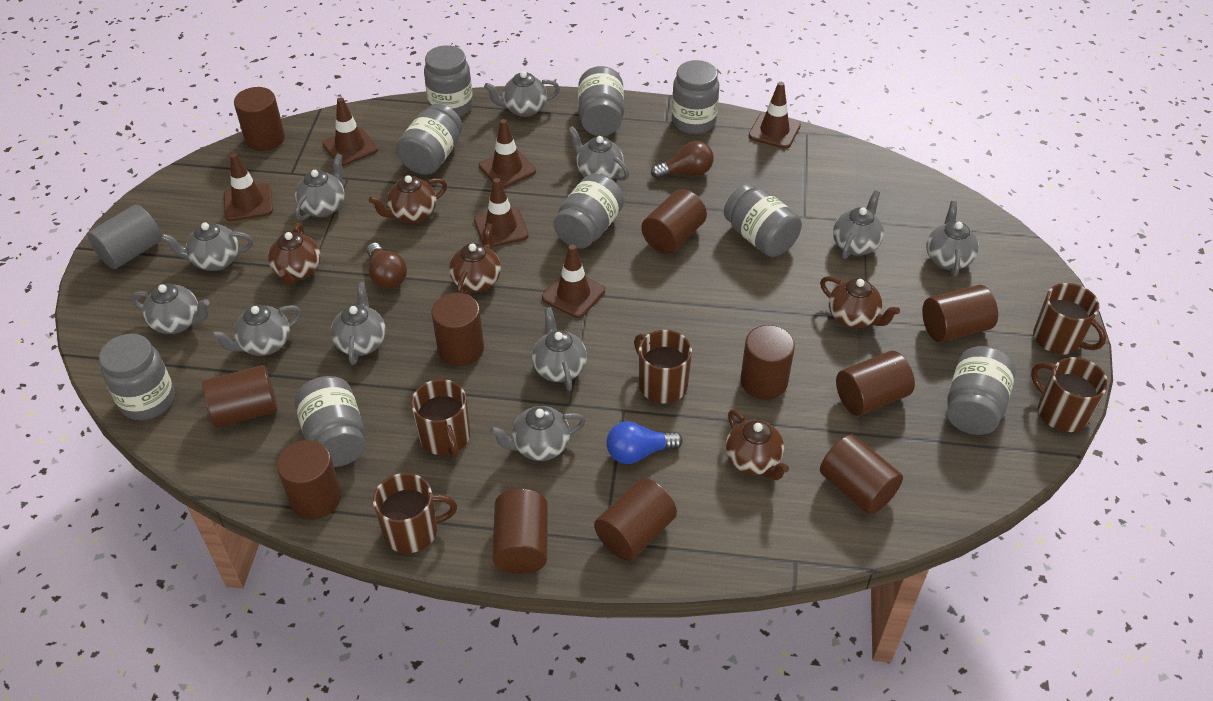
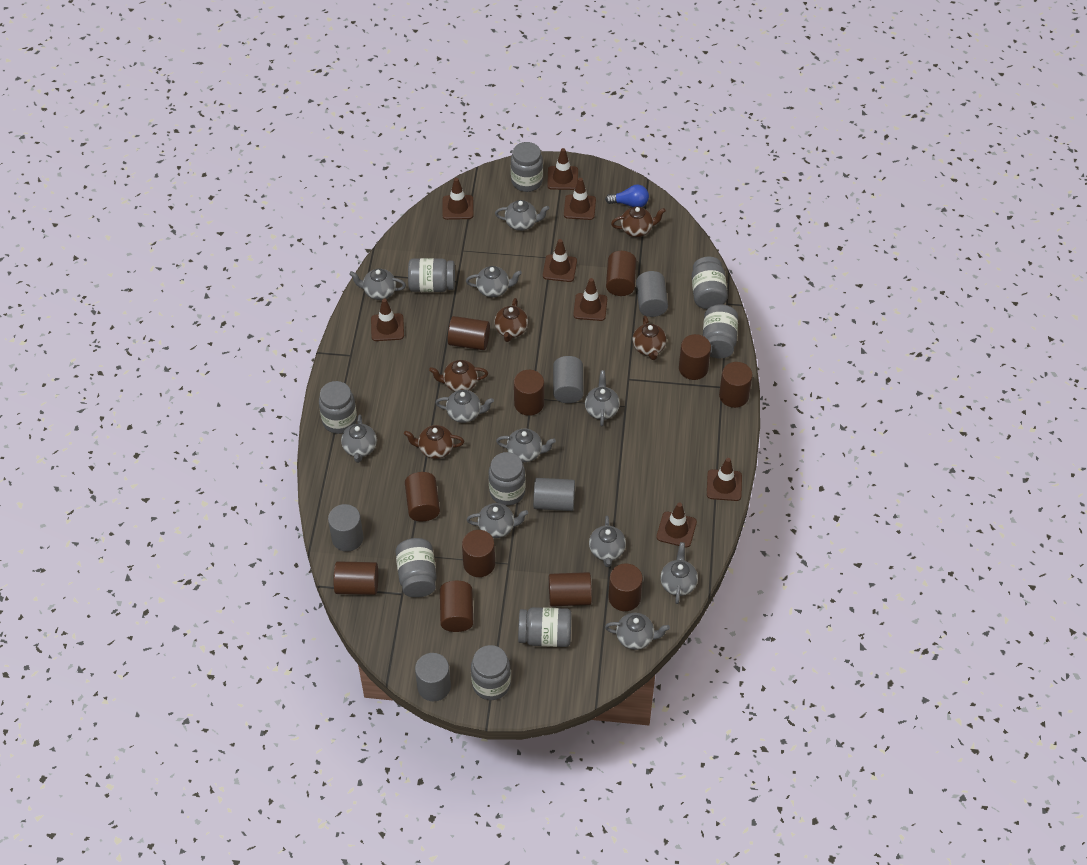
brown light bulb: 2 -> 0
brown mug: 5 -> 0
brown traffic cone: 6 -> 8
grey cylinder: 1 -> 5

